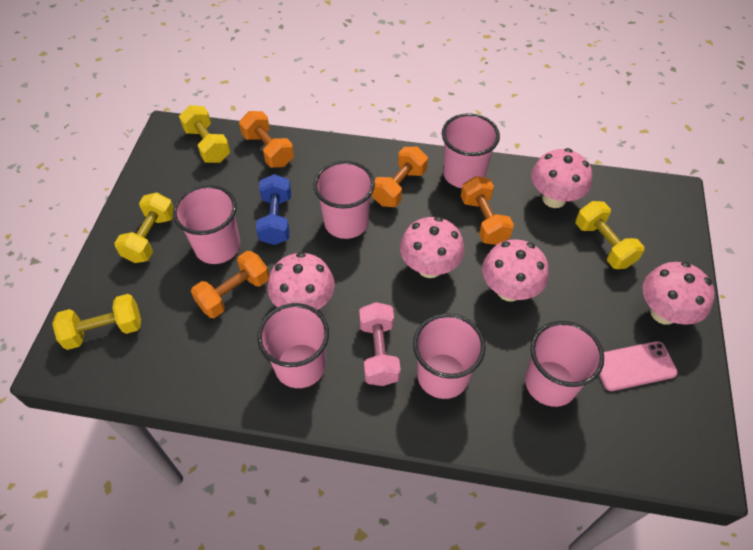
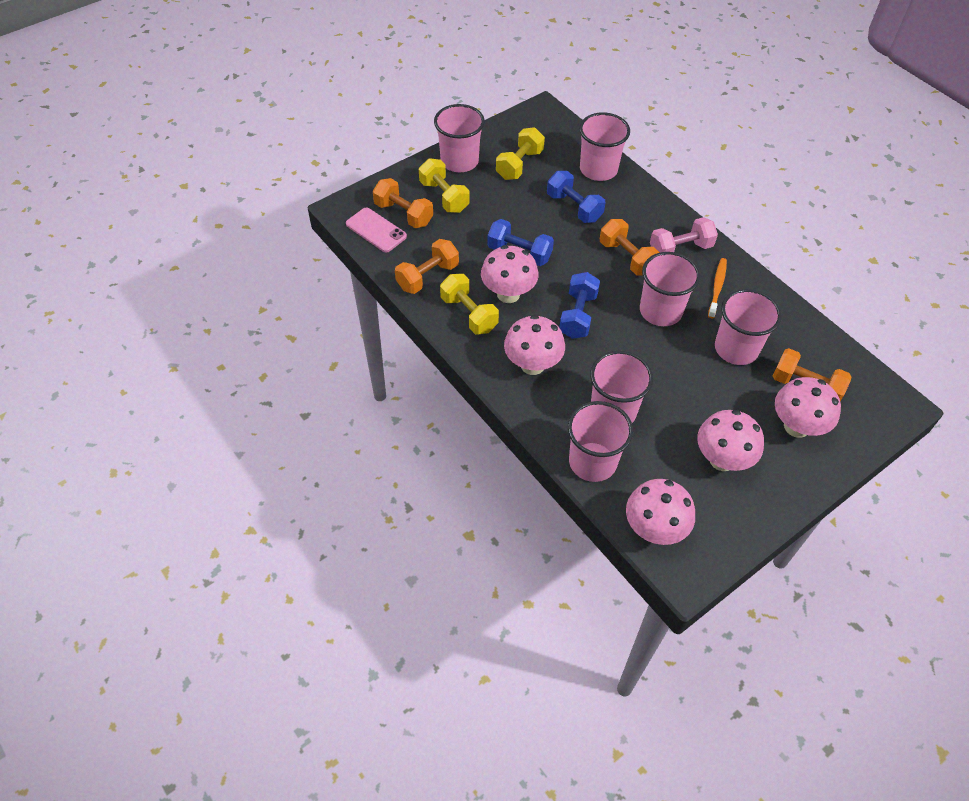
blue dumbbell: 1 -> 3
orange toothbrush: 0 -> 1
yellow dumbbell: 4 -> 3

